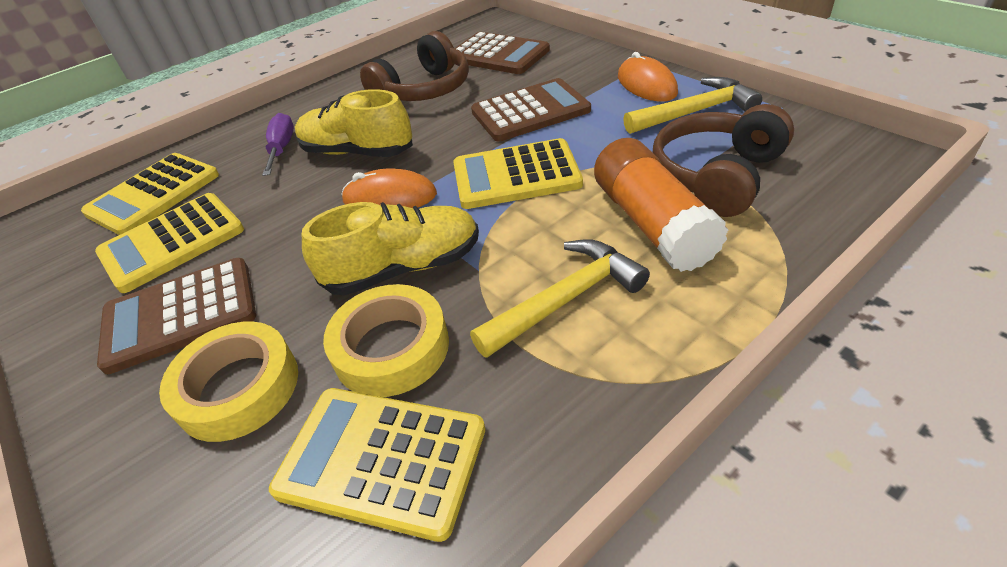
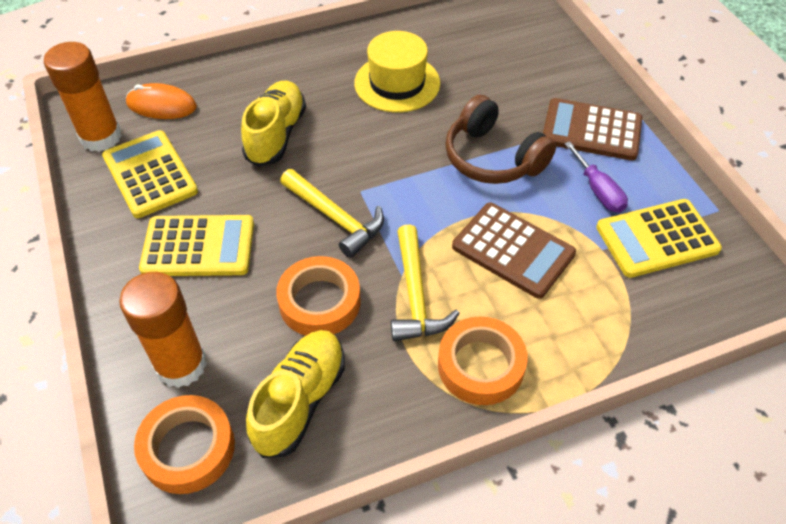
brown calculator: 3 -> 2
brown headphones: 2 -> 1
orange glue stick: 1 -> 2
orange mouse: 2 -> 1
orange tape: 0 -> 3
yellow calculator: 4 -> 3
yellow hat: 0 -> 1
yellow tape: 2 -> 0

